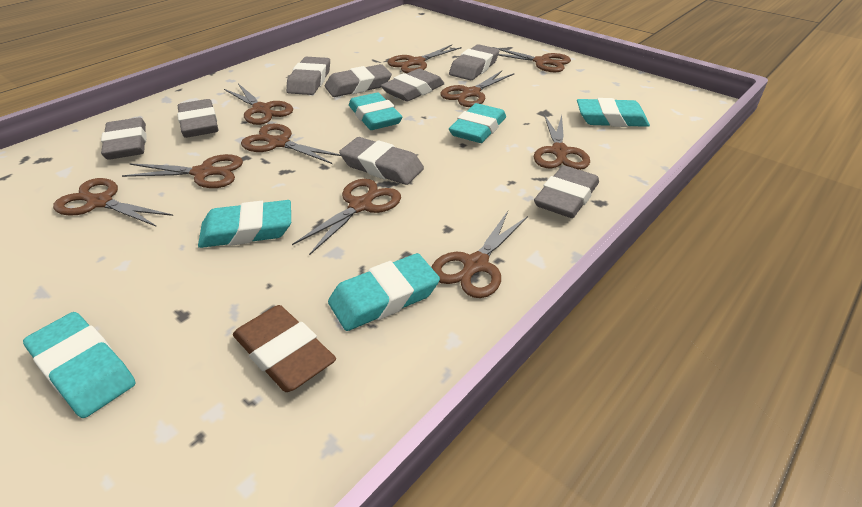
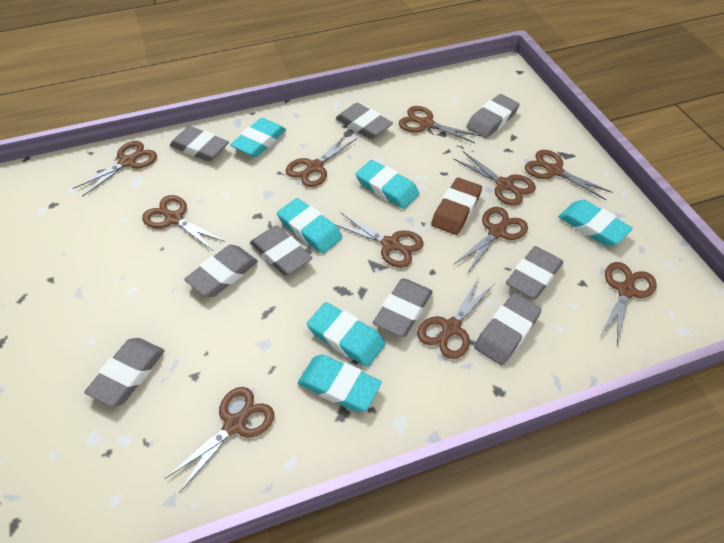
brown scissors: 10 -> 11
grey eraser: 8 -> 9

